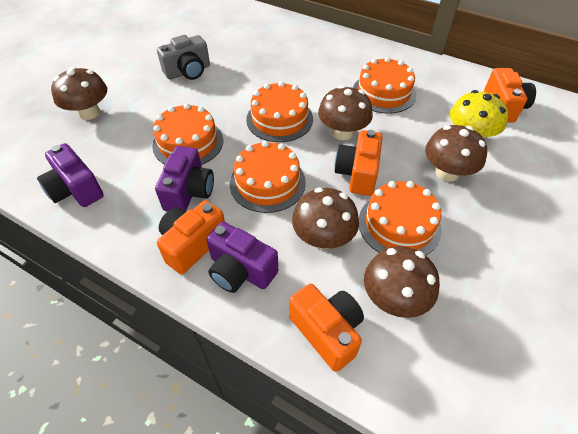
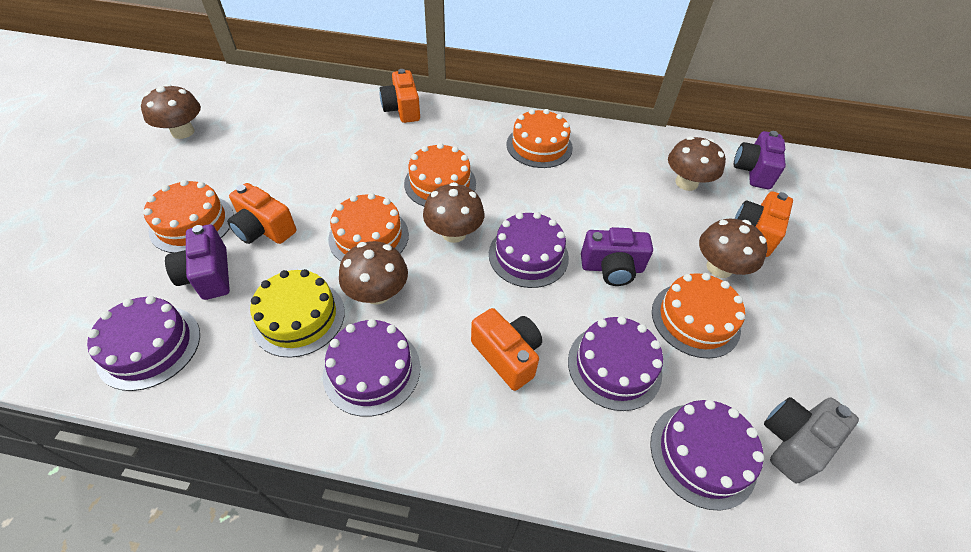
purple cake: 0 -> 5
yellow cake: 0 -> 1
yellow mushroom: 1 -> 0

